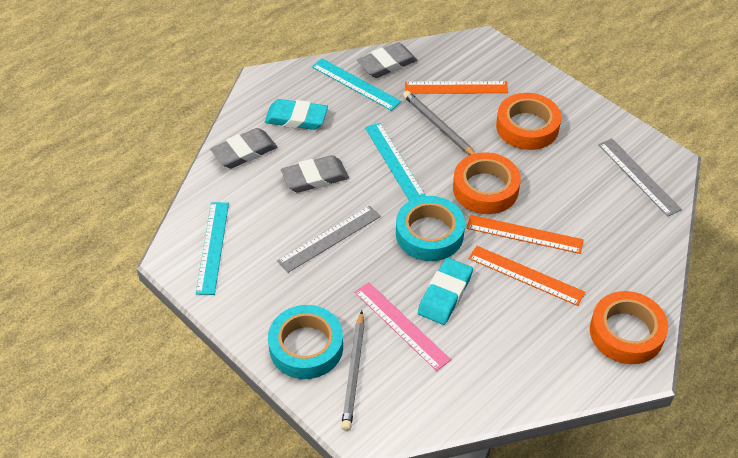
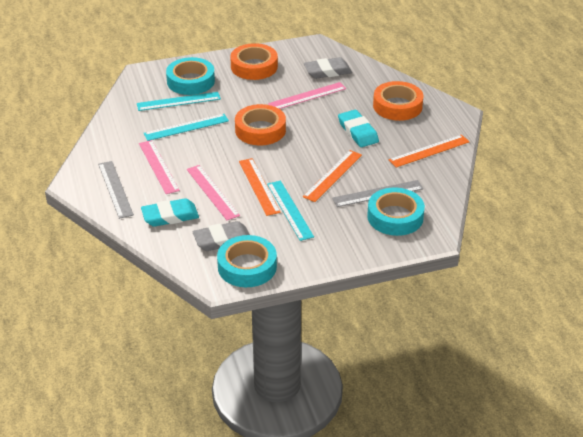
grey eraser: 3 -> 2
grey pencil: 2 -> 0
pink ruler: 1 -> 3
turquoise tape: 2 -> 3

